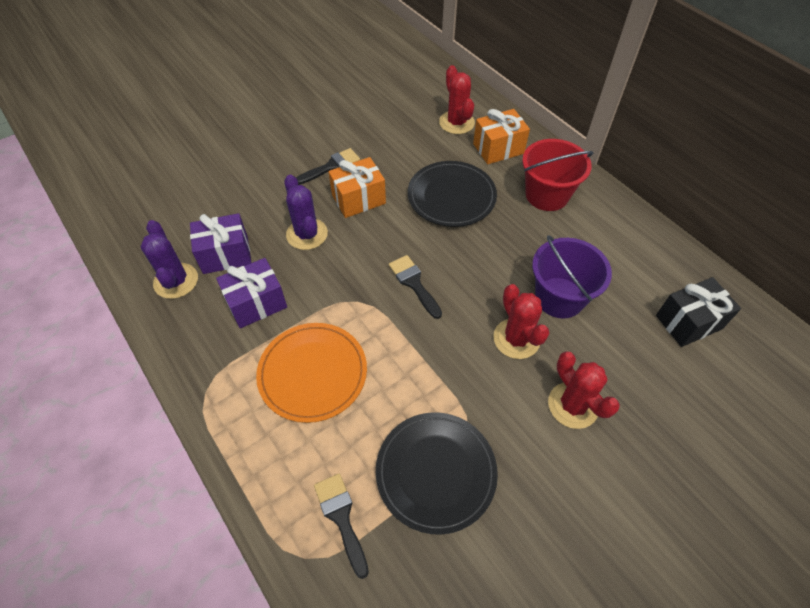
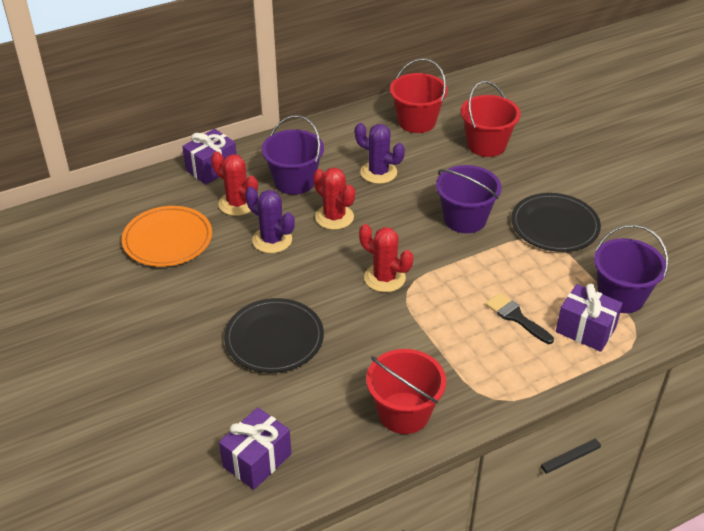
black brush: 3 -> 1
black gift: 1 -> 0
orange gift: 2 -> 0
purple bucket: 1 -> 3
purple gift: 2 -> 3
red bucket: 1 -> 3

